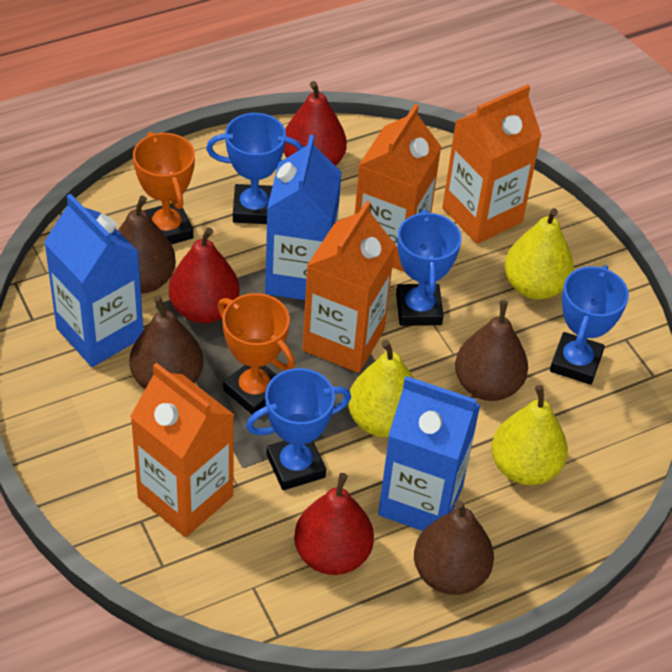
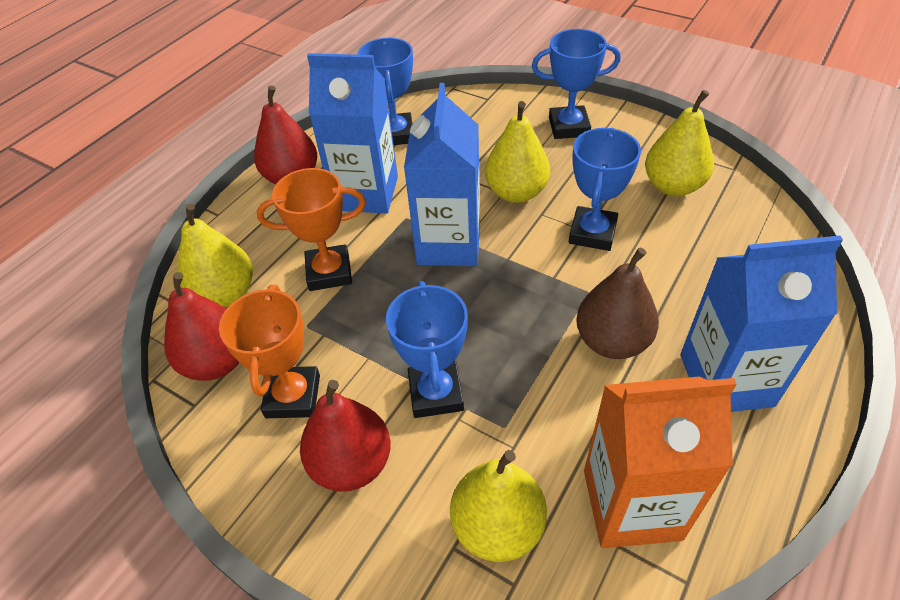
brown pear: 4 -> 1
orange carton: 4 -> 1
yellow pear: 3 -> 4

